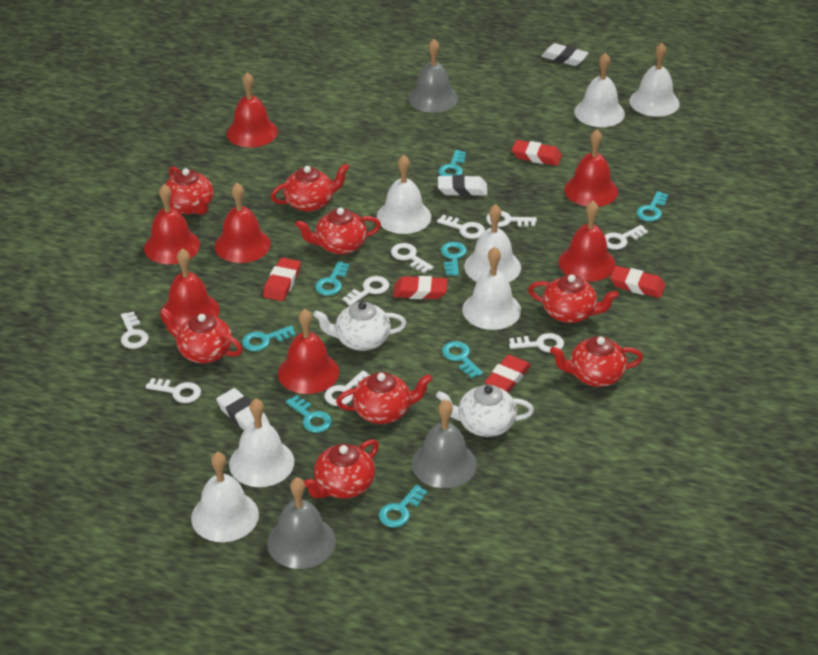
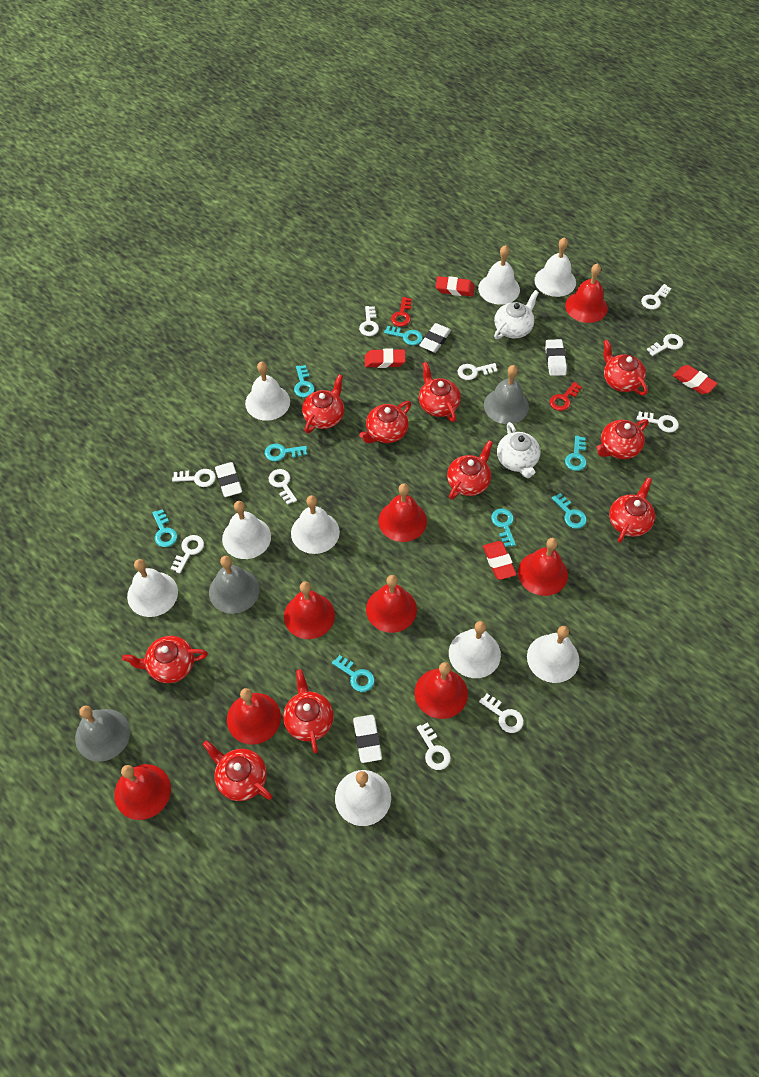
red bell: 7 -> 8
red eraser: 5 -> 4
red key: 0 -> 2
red teapot: 8 -> 10
white bell: 7 -> 9
white eraser: 3 -> 4
white key: 9 -> 10

